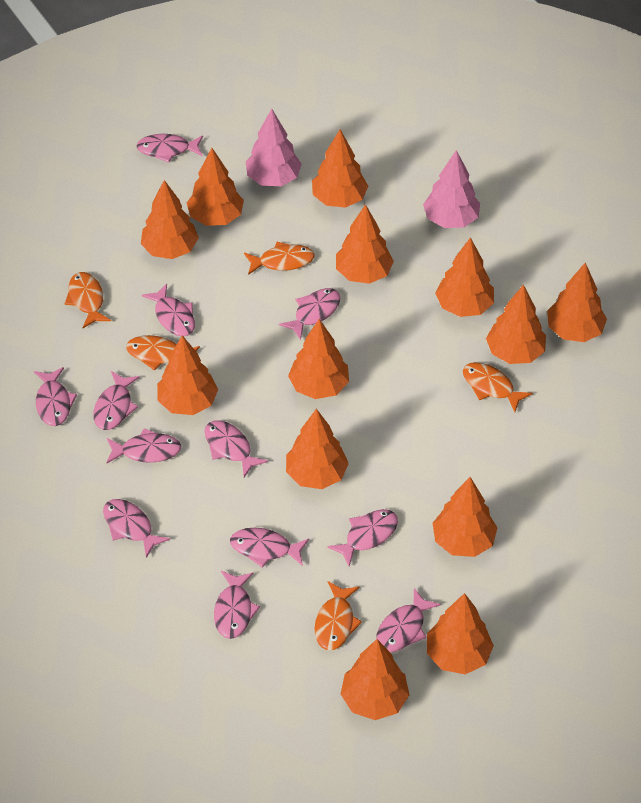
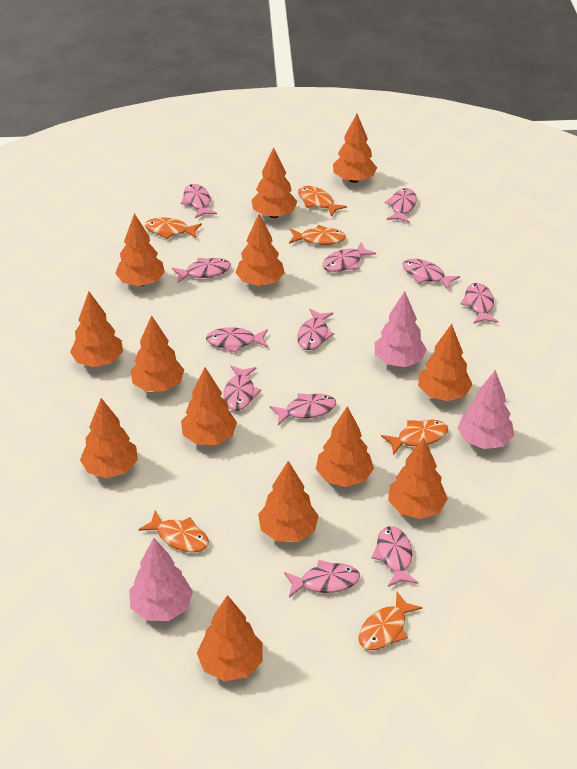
orange fish: 5 -> 6
pink tree: 2 -> 3

